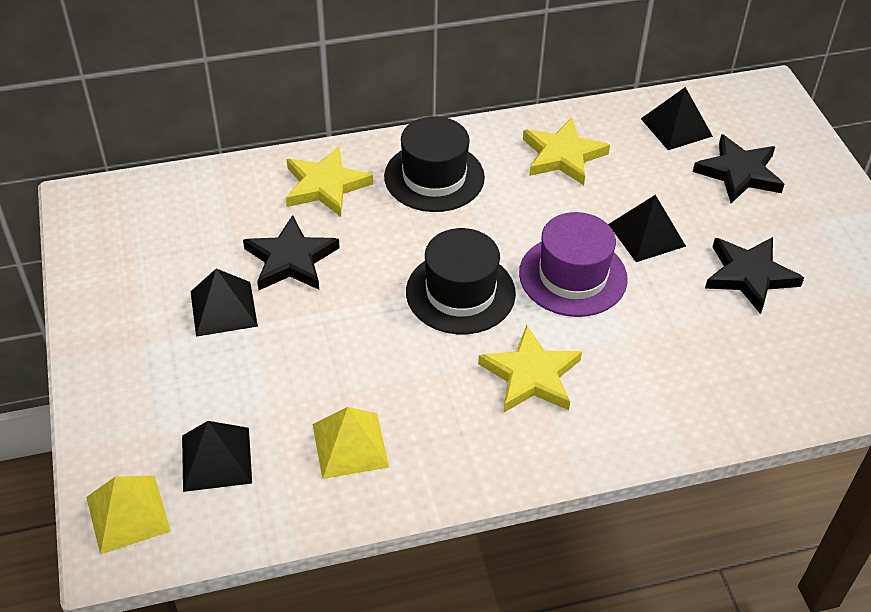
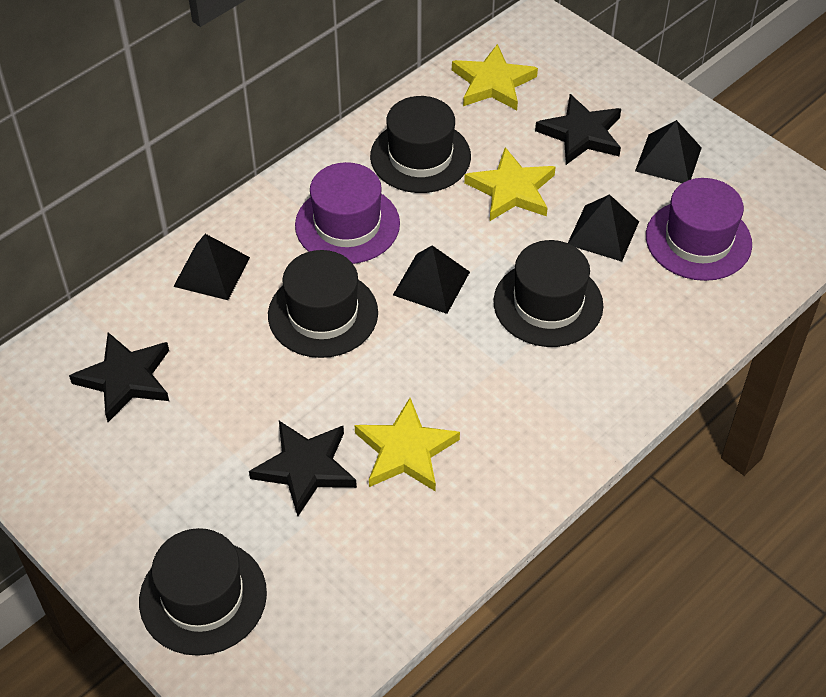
black hat: 2 -> 4
purple hat: 1 -> 2
yellow pyramid: 2 -> 0

